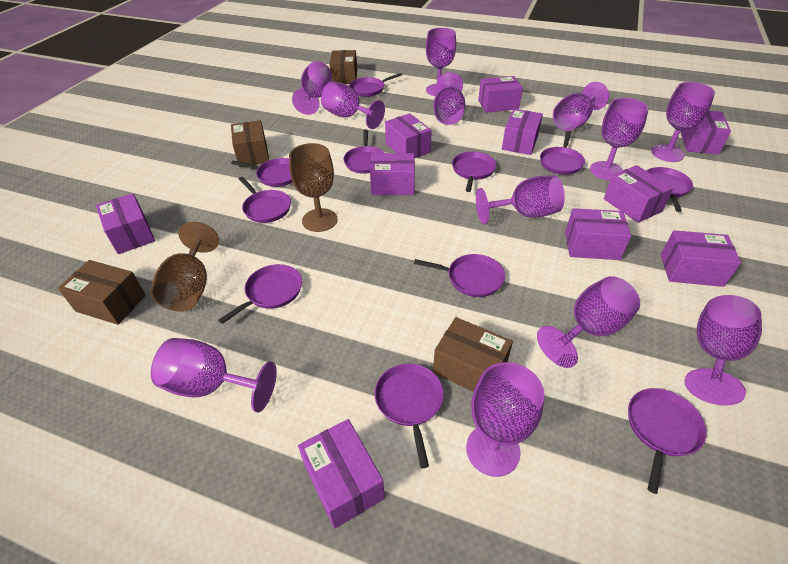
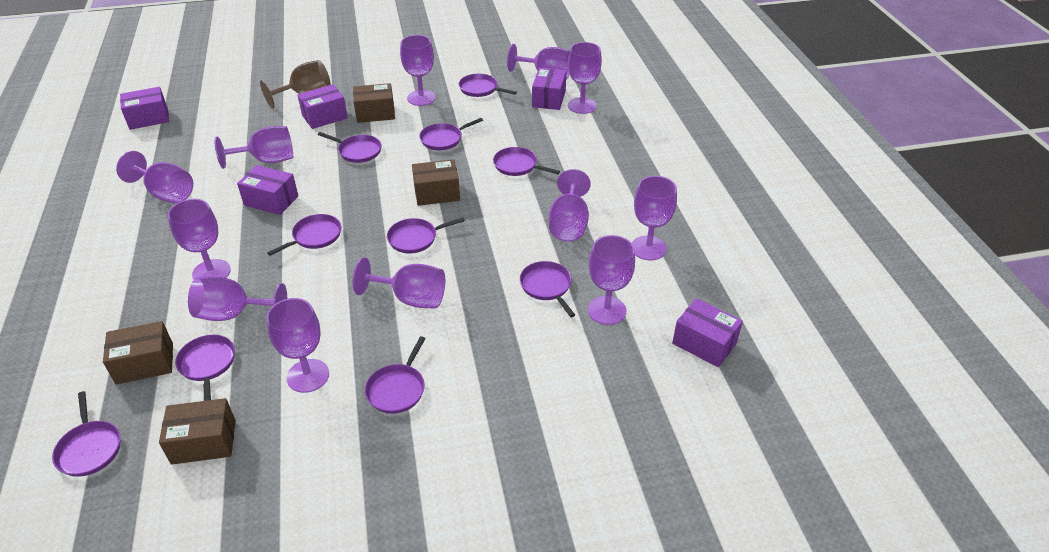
brown goblet: 2 -> 1
purple box: 10 -> 5
purple pan: 11 -> 10

